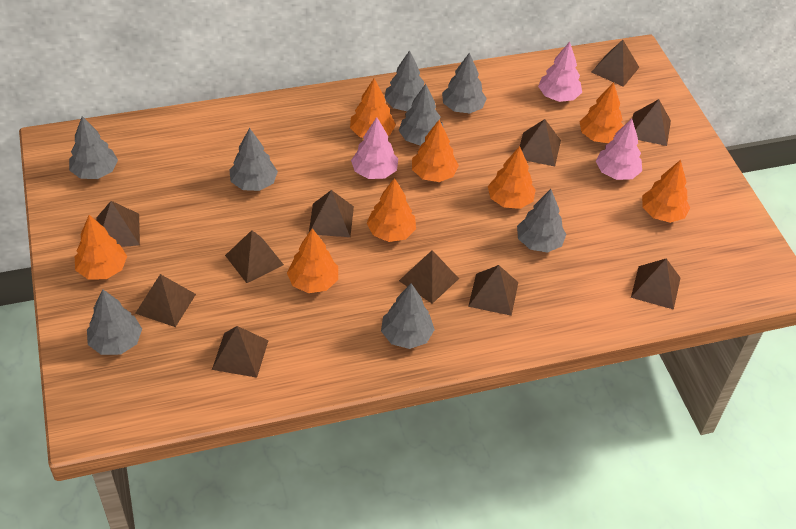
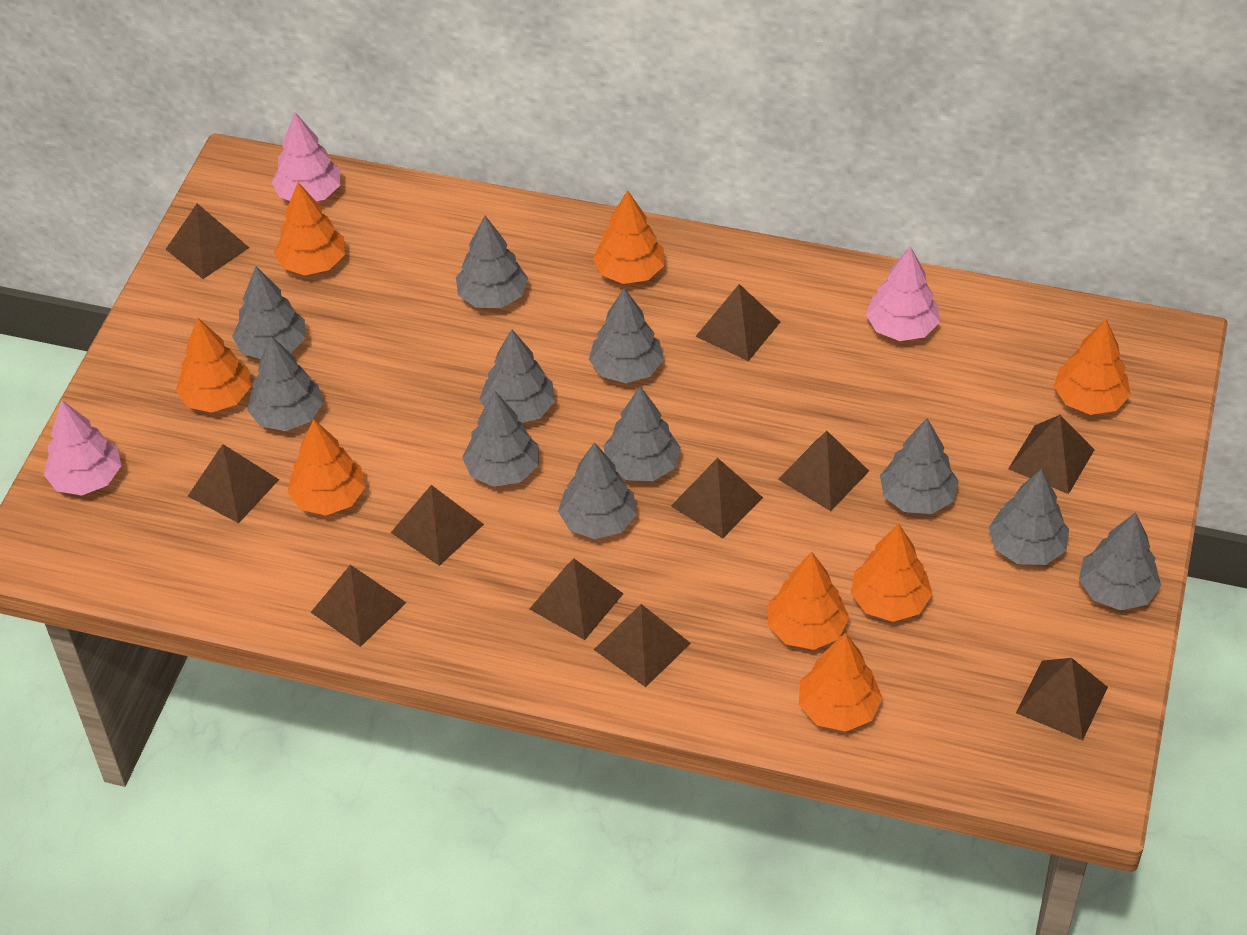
grey tree: 8 -> 11

